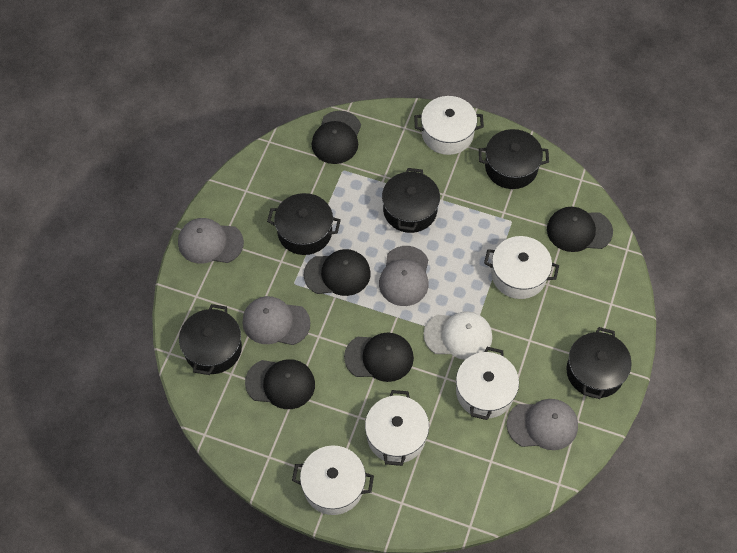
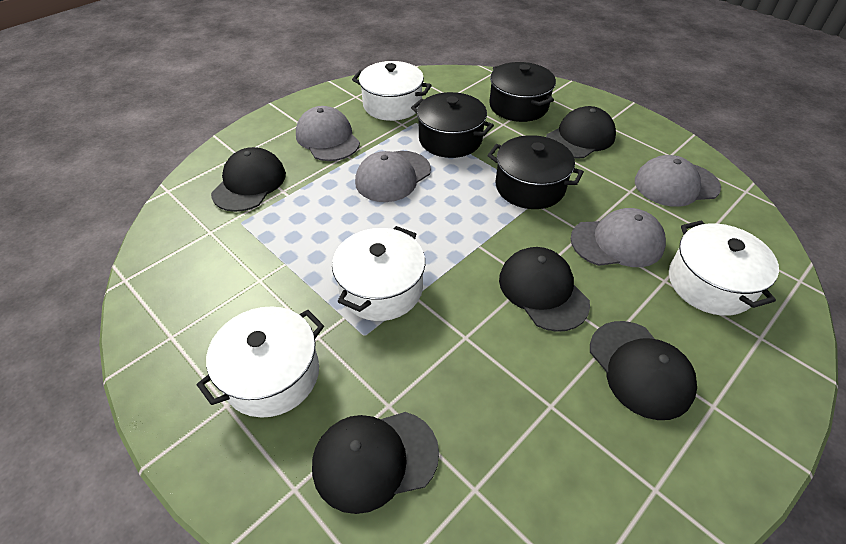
black pot: 5 -> 3
white cap: 1 -> 0
white pot: 5 -> 4

